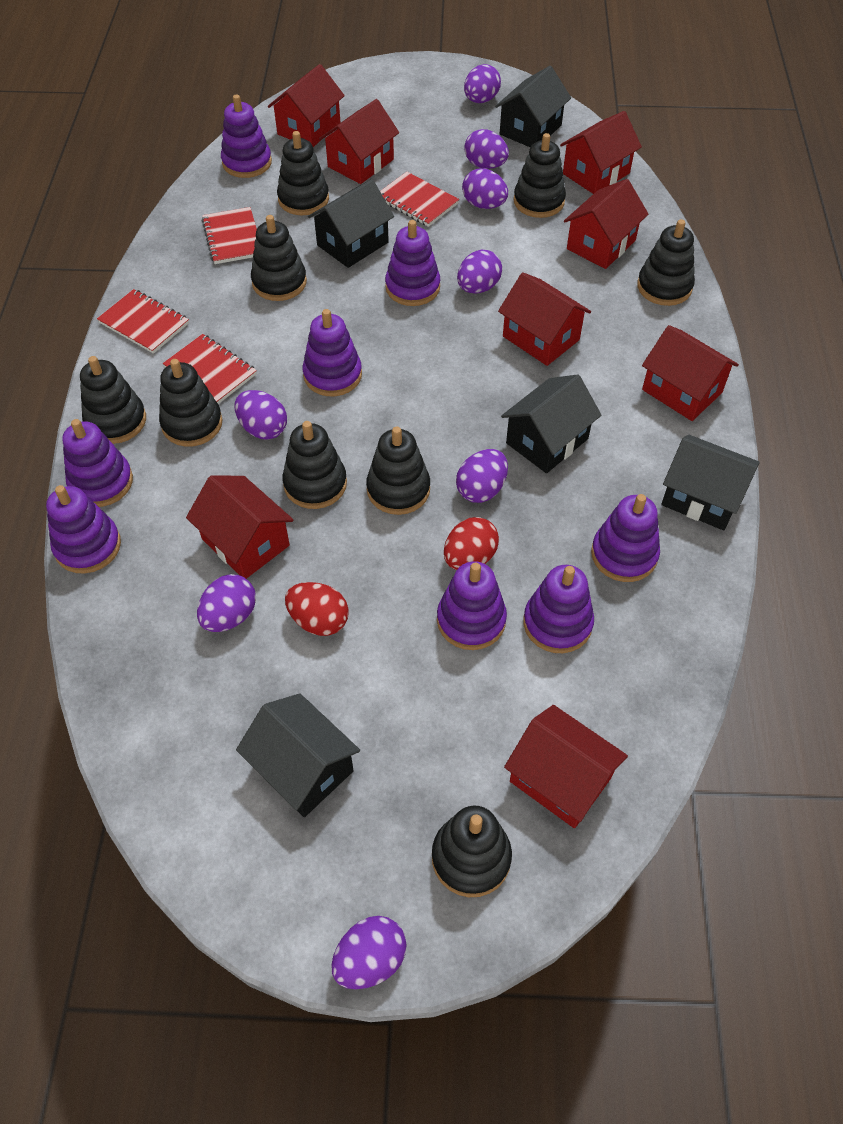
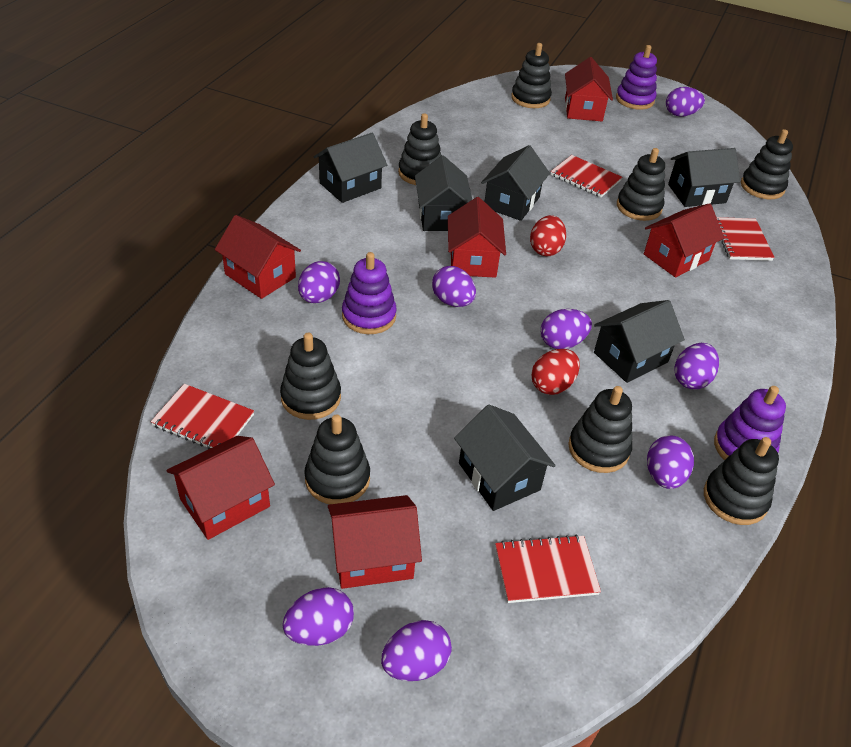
black house: 5 -> 6
black stacking toy: 9 -> 8
purple stacking toy: 8 -> 3
red house: 8 -> 6

